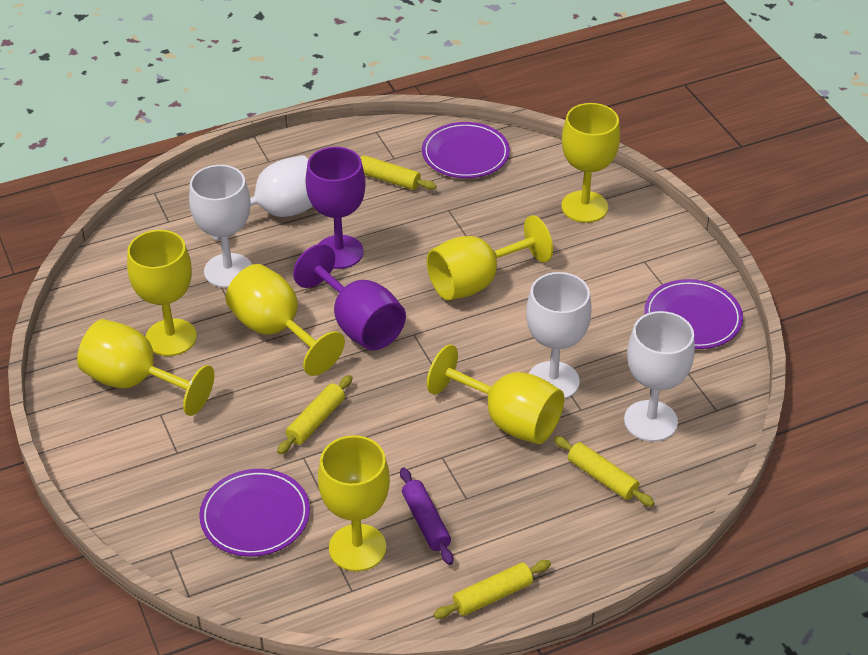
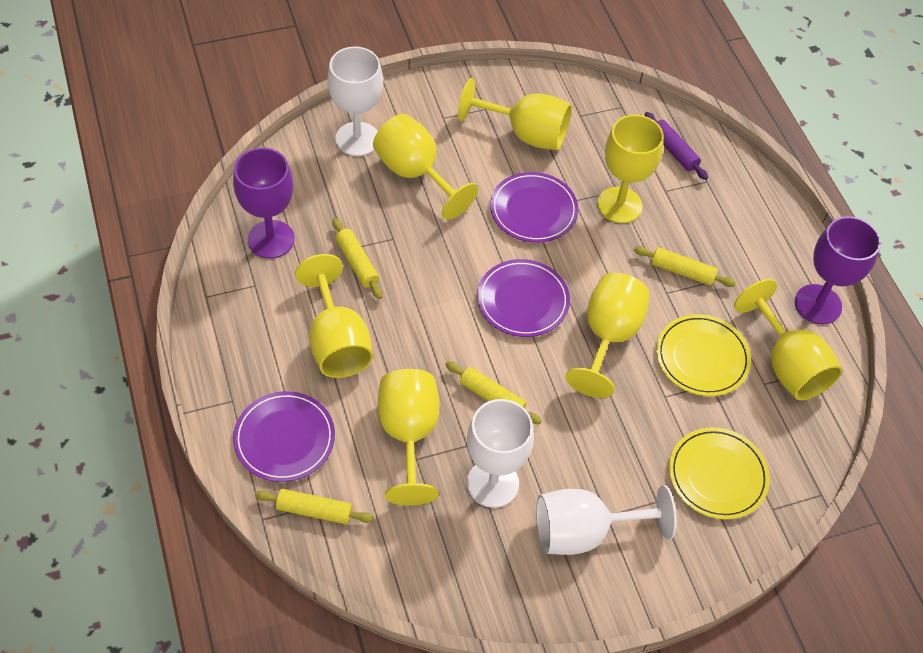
white goblet: 4 -> 3
yellow plate: 0 -> 2

